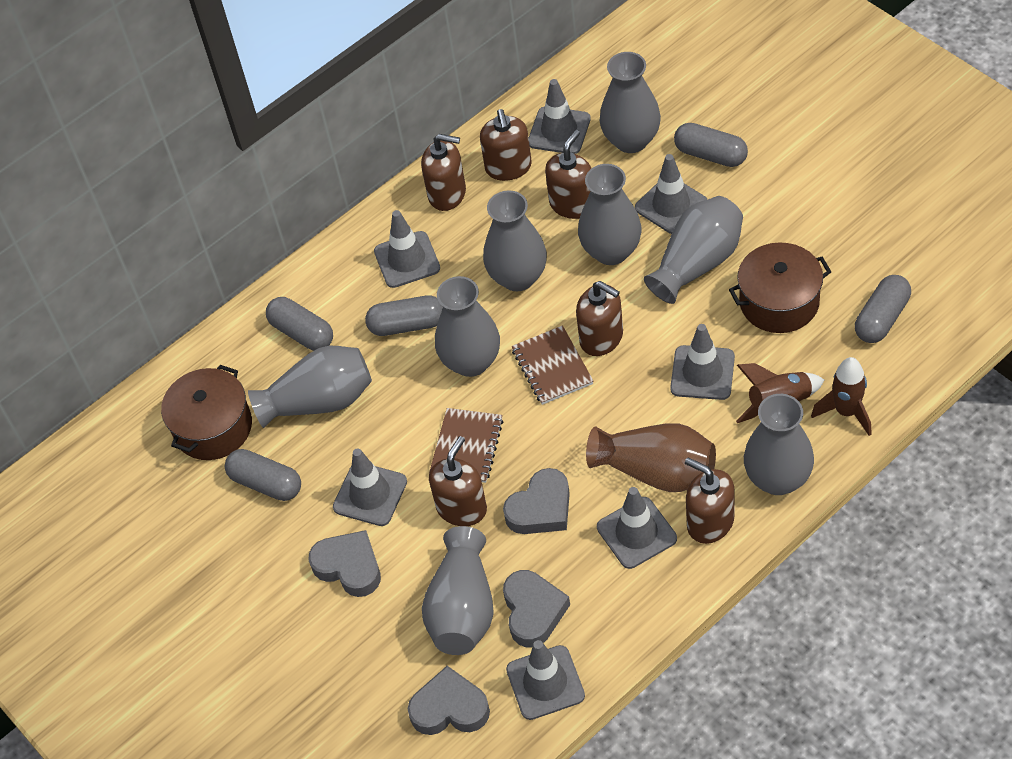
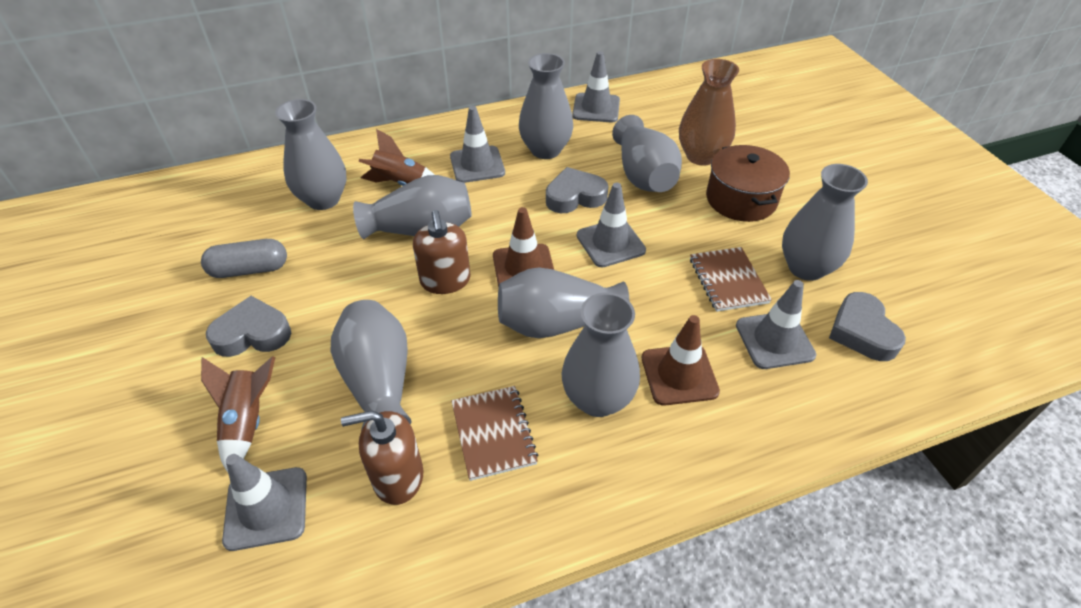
brown pot: 2 -> 1
brown soap dispenser: 6 -> 2
brown traffic cone: 0 -> 2
grey capsule: 5 -> 1
grey heart: 4 -> 3
grey traffic cone: 7 -> 5

